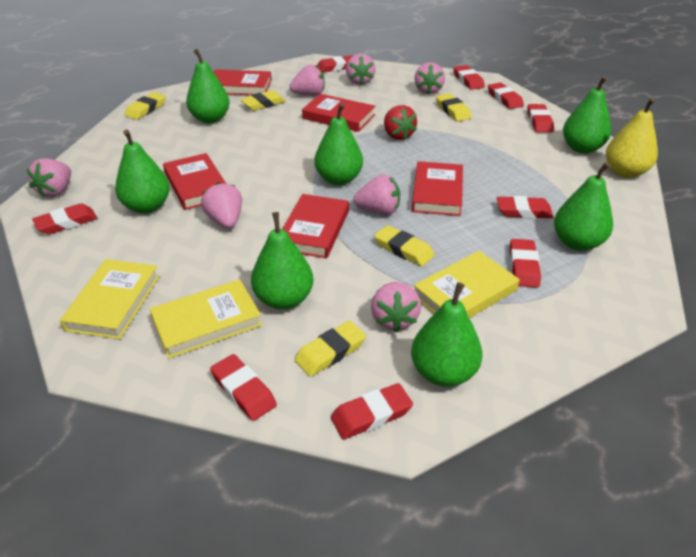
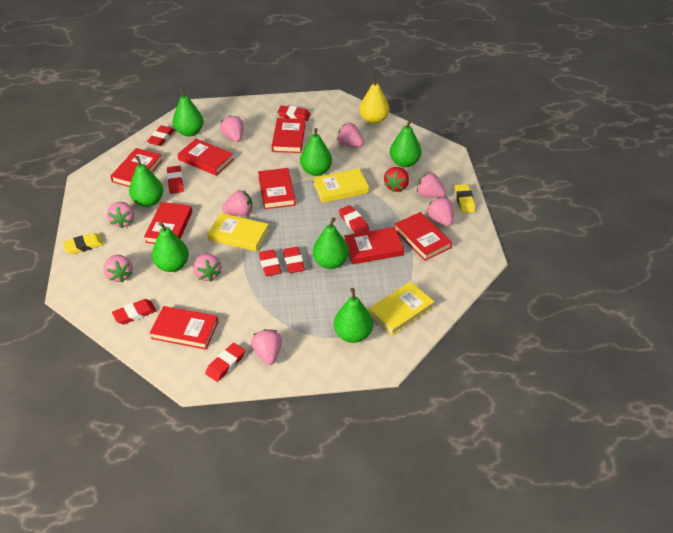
pink strawberry: 7 -> 9
red book: 5 -> 8
red eraser: 9 -> 8
yellow eraser: 5 -> 2

